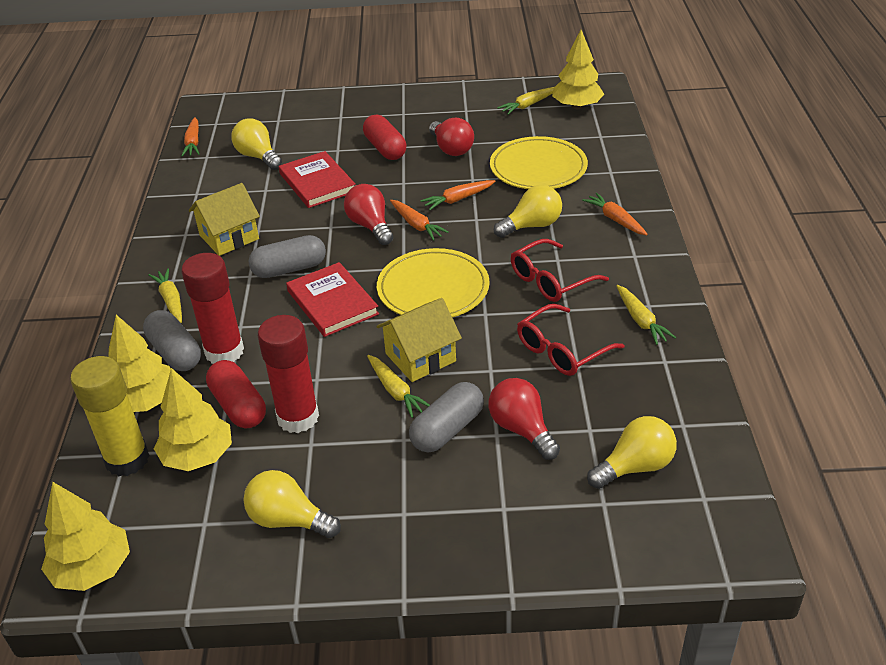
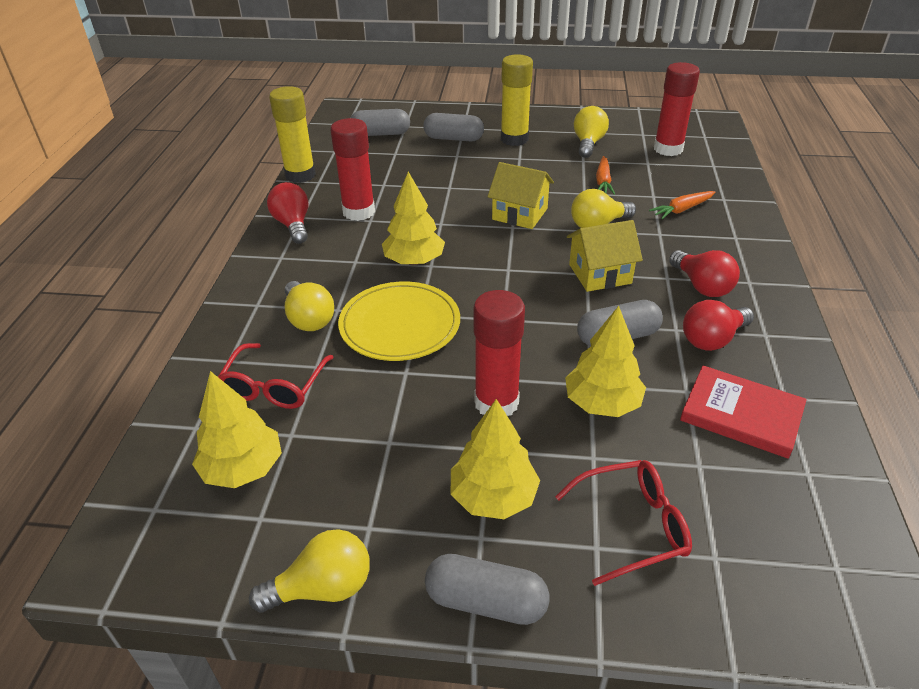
grey capsule: 3 -> 4
orange carrot: 4 -> 2
red book: 2 -> 1
red capsule: 2 -> 0
red glue stick: 2 -> 3
yellow carrot: 4 -> 0
yellow glue stick: 1 -> 2
yellow plate: 2 -> 1

